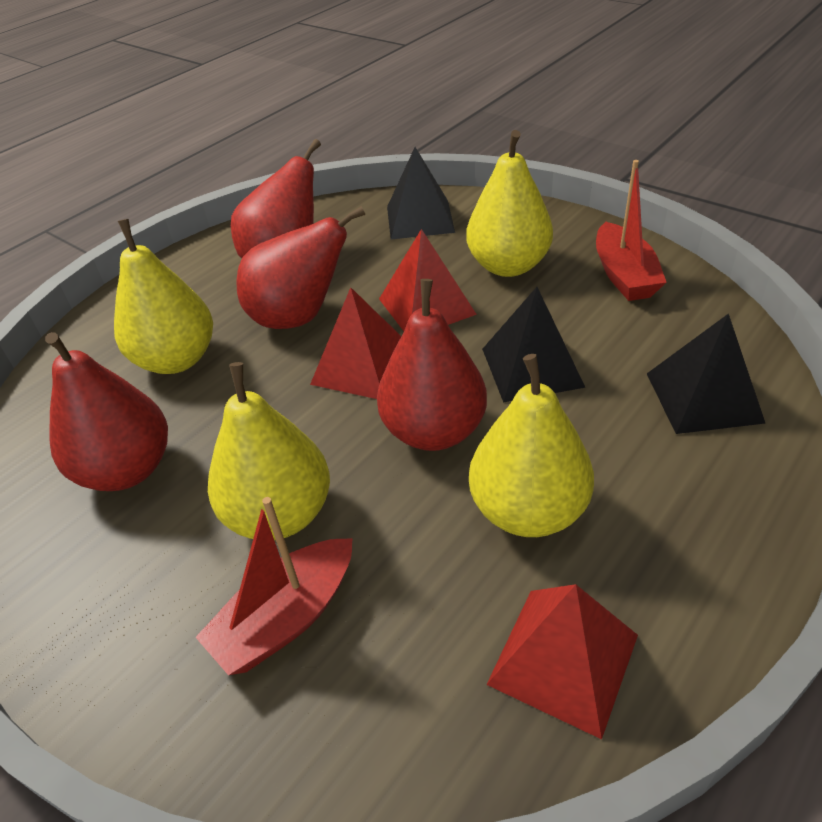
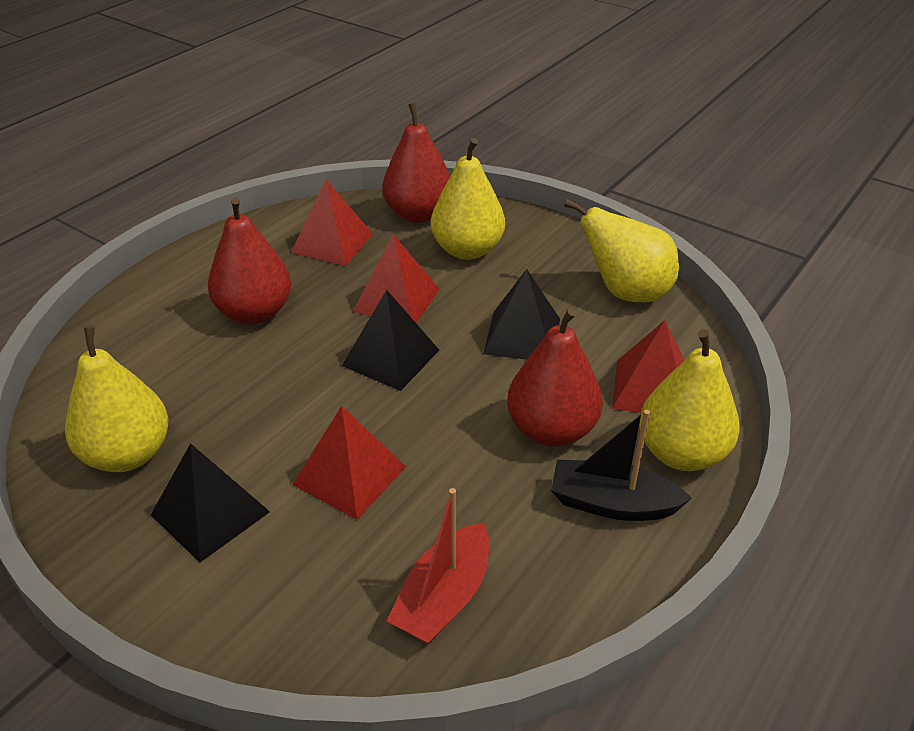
black boat: 0 -> 1
red boat: 2 -> 1
red pear: 4 -> 3
red pyramid: 3 -> 4

